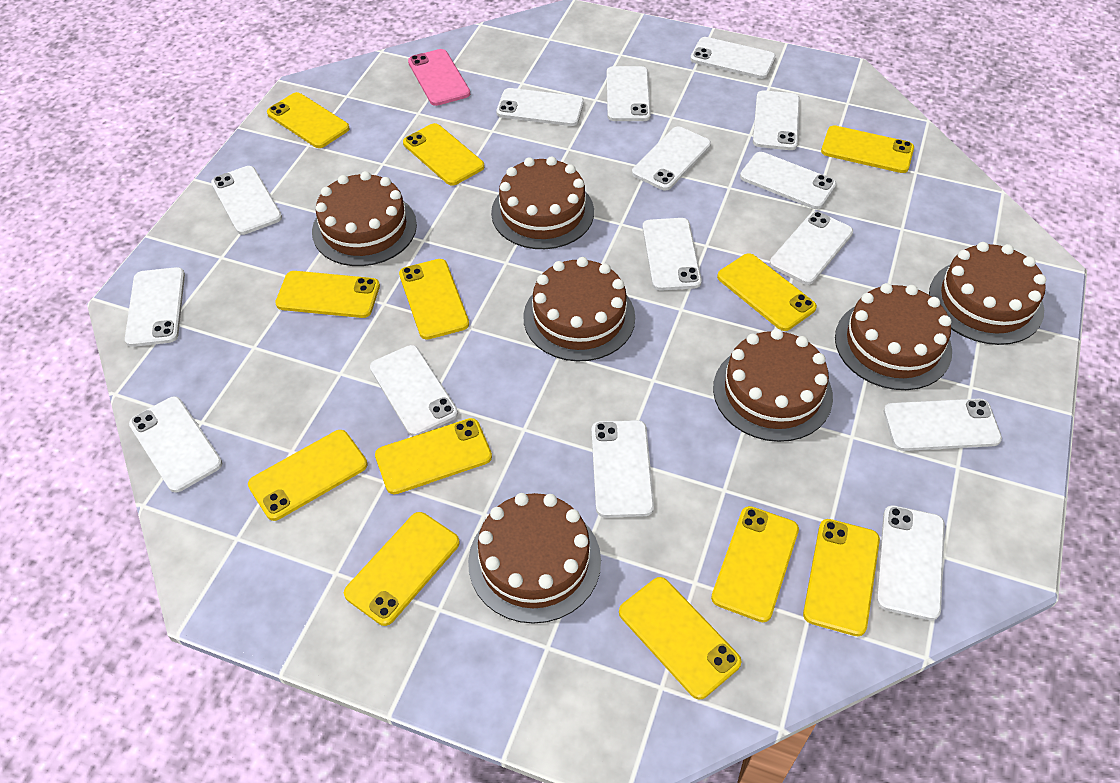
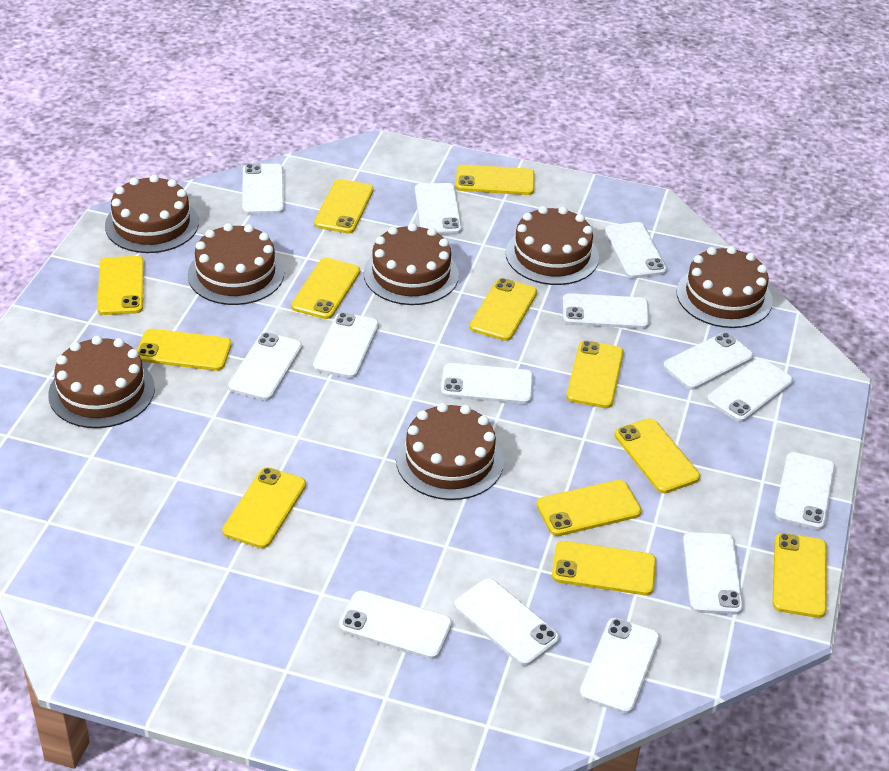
pink phone: 1 -> 0
white phone: 15 -> 14

